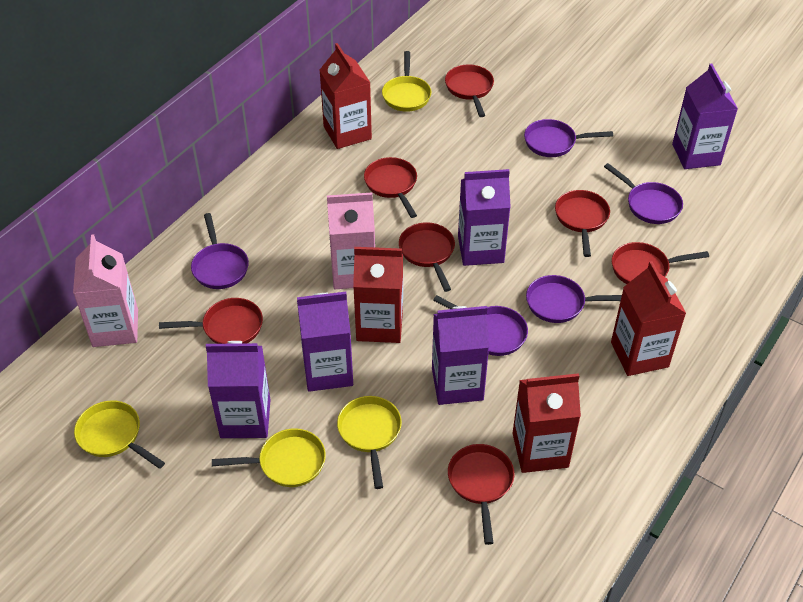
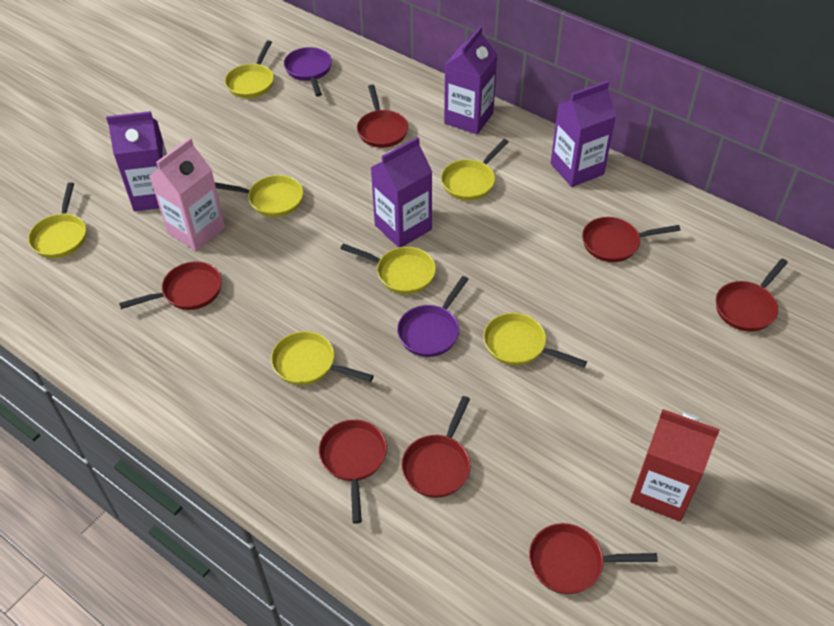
pink carton: 2 -> 1
purple carton: 5 -> 4
purple pan: 5 -> 2
red carton: 4 -> 1
yellow pan: 4 -> 7

